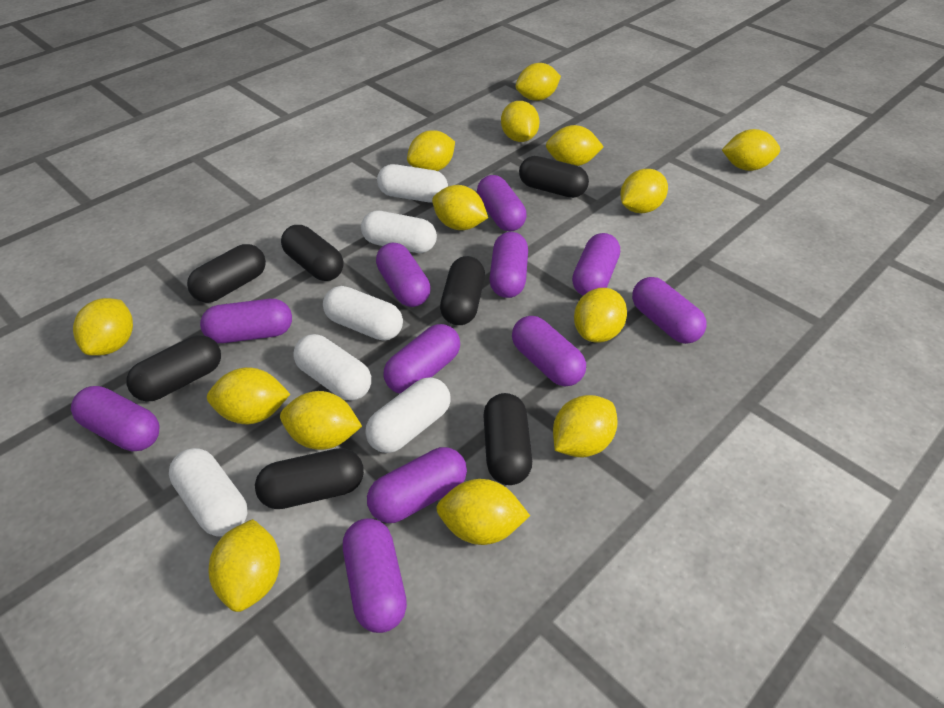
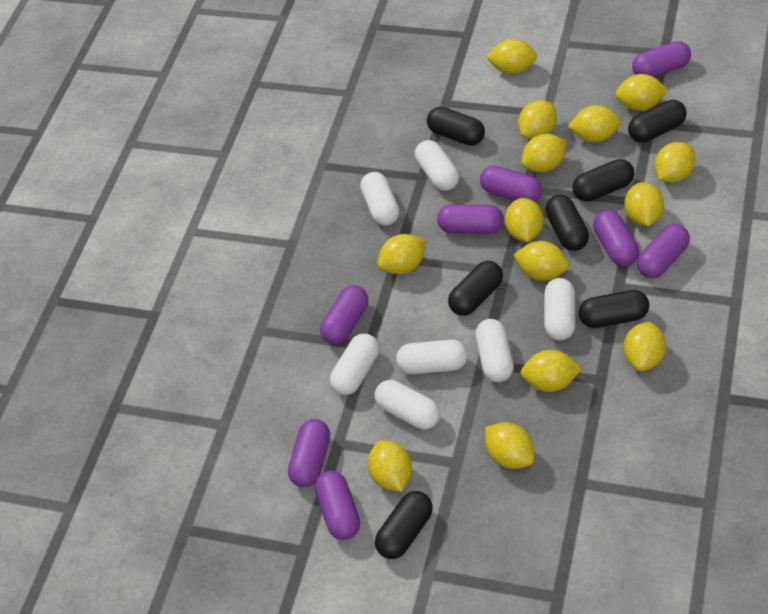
purple capsule: 11 -> 8
white capsule: 6 -> 7

